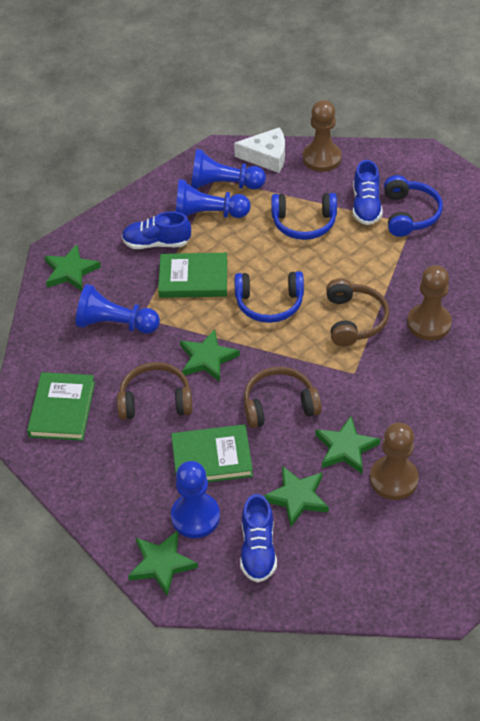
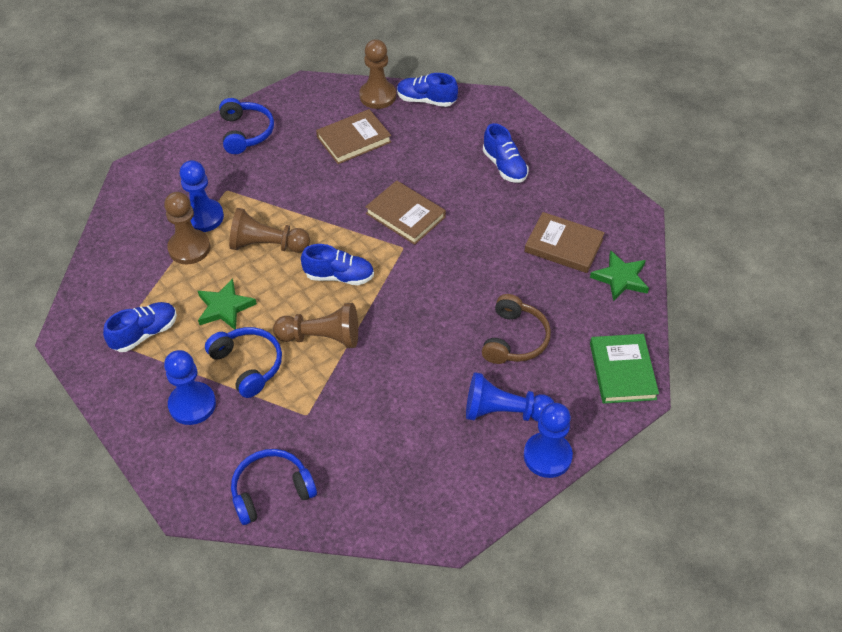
blue shoe: 3 -> 4
brown book: 0 -> 3
brown headphones: 3 -> 1
brown pawn: 3 -> 4
green book: 3 -> 1
green star: 5 -> 2
white cheese: 1 -> 0

